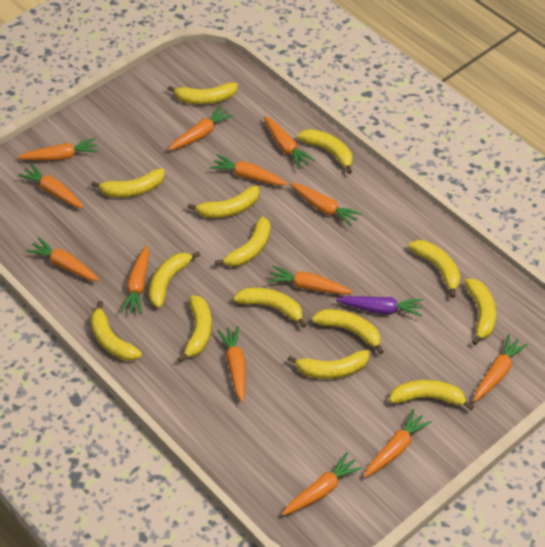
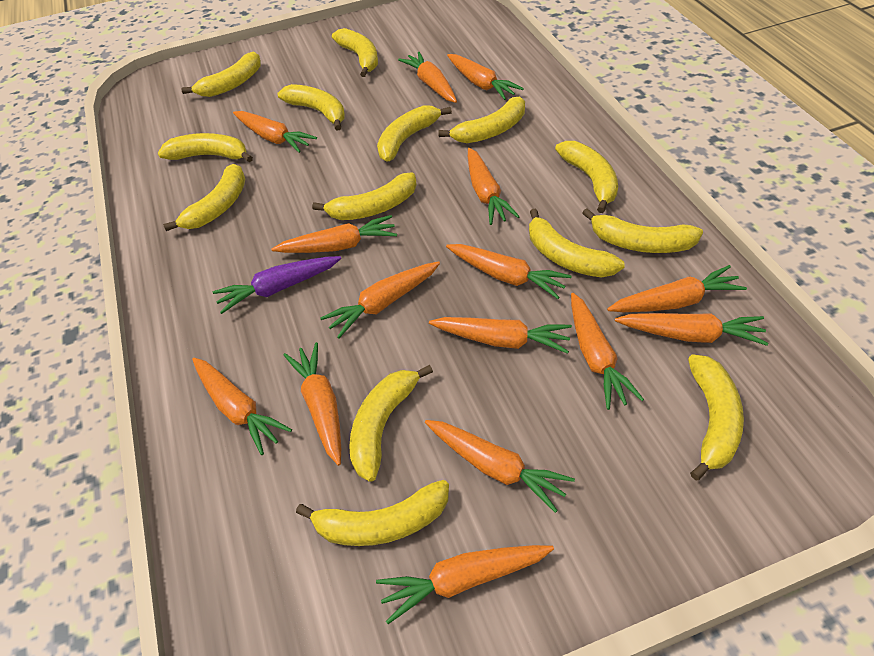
orange carrot: 13 -> 15

